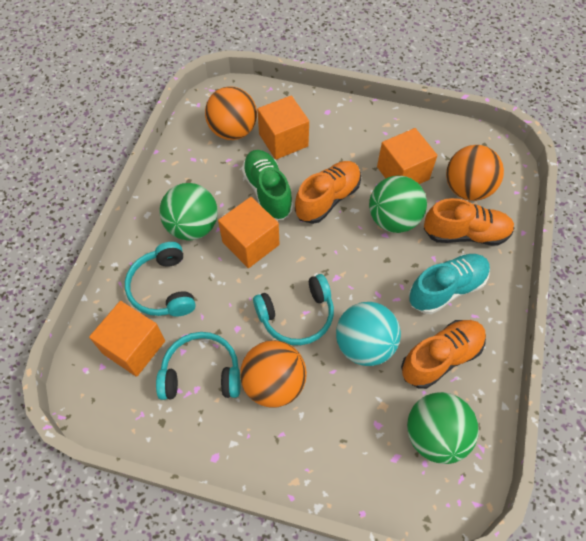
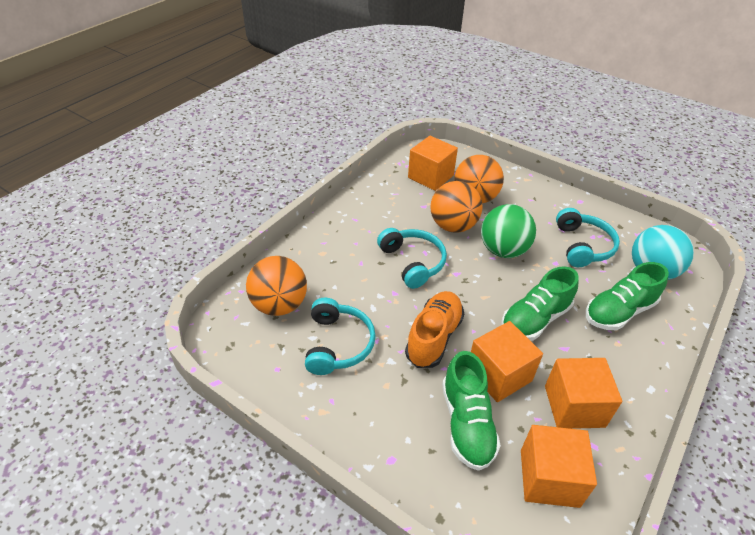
green ball: 3 -> 1
green shoe: 1 -> 3
orange shoe: 3 -> 1
turquoise shoe: 1 -> 0

